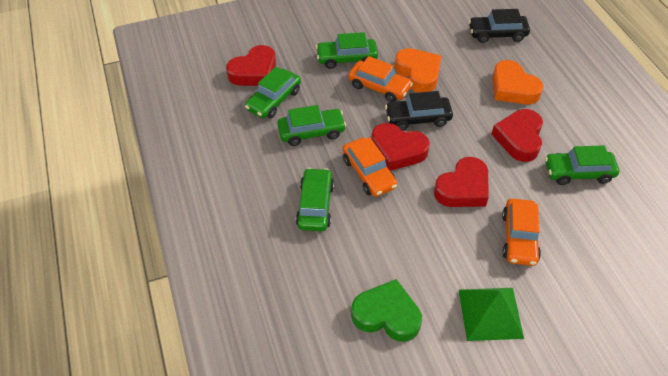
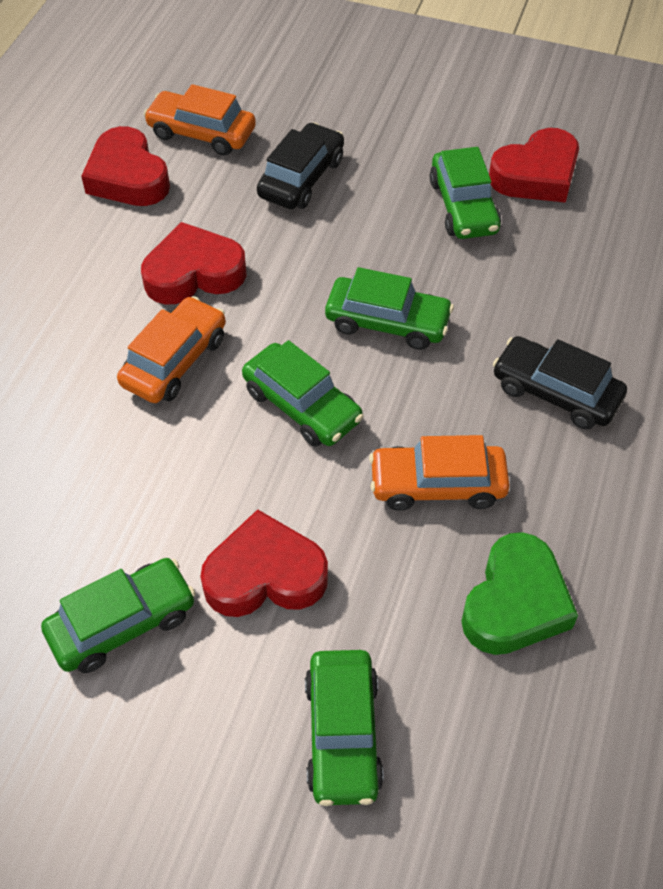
green pyramid: 1 -> 0
orange heart: 2 -> 0

